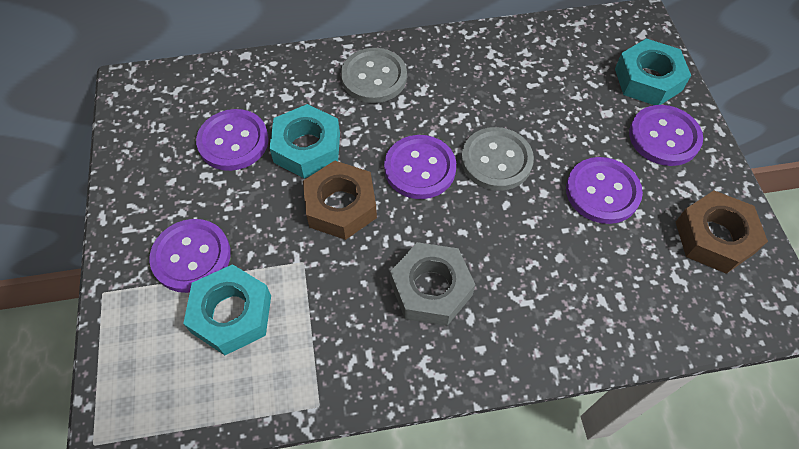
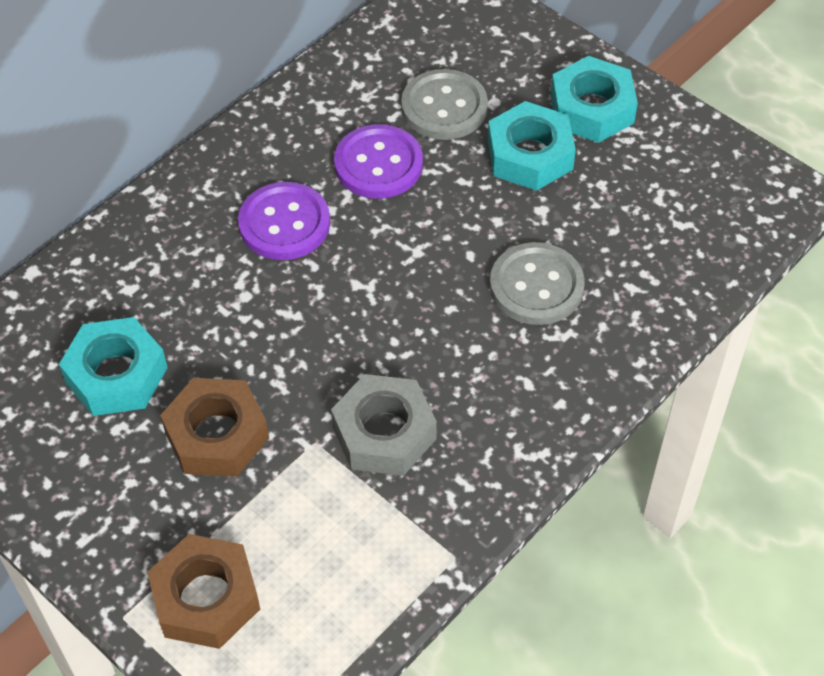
purple button: 5 -> 2

